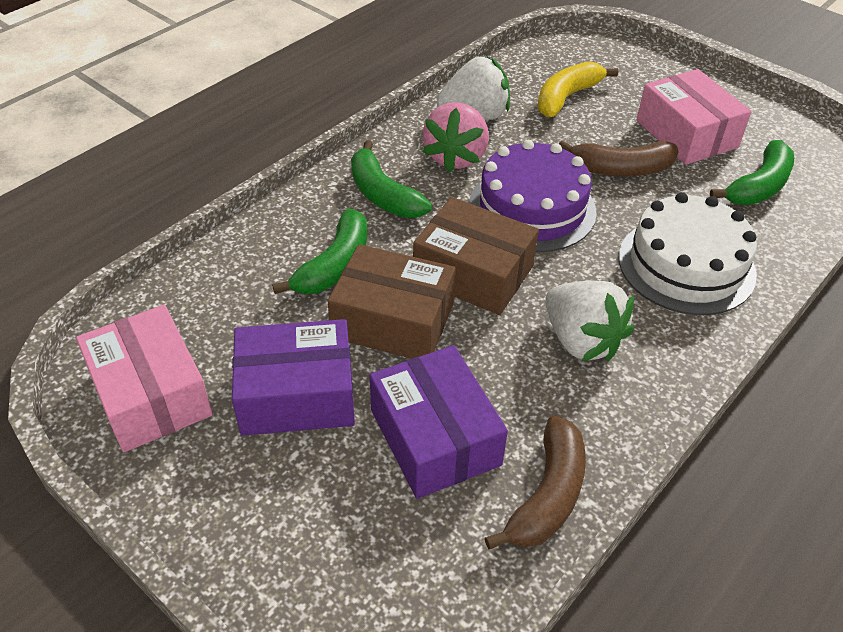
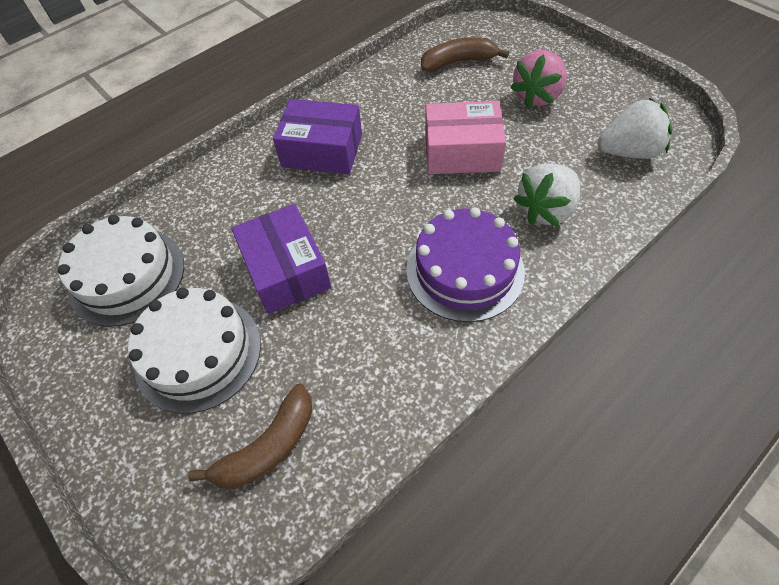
brown box: 2 -> 0
green banana: 3 -> 0
pink box: 2 -> 1
white cake: 1 -> 2
yellow banana: 1 -> 0

